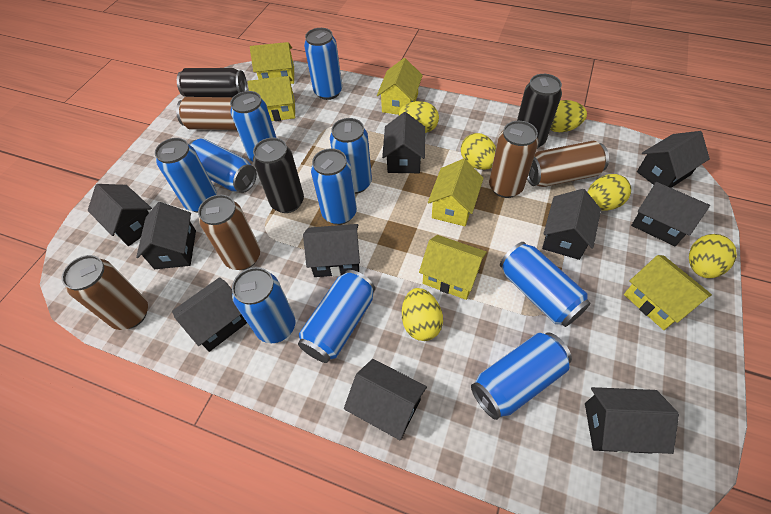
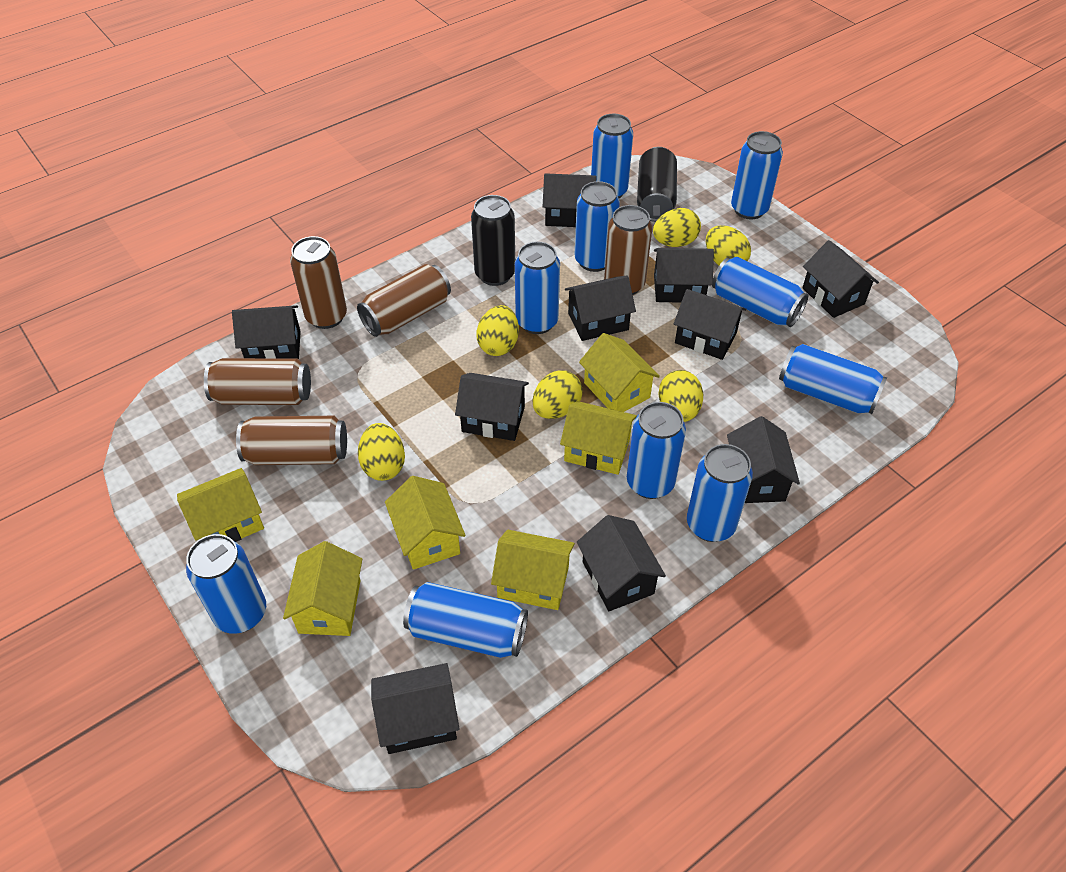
black can: 3 -> 2

